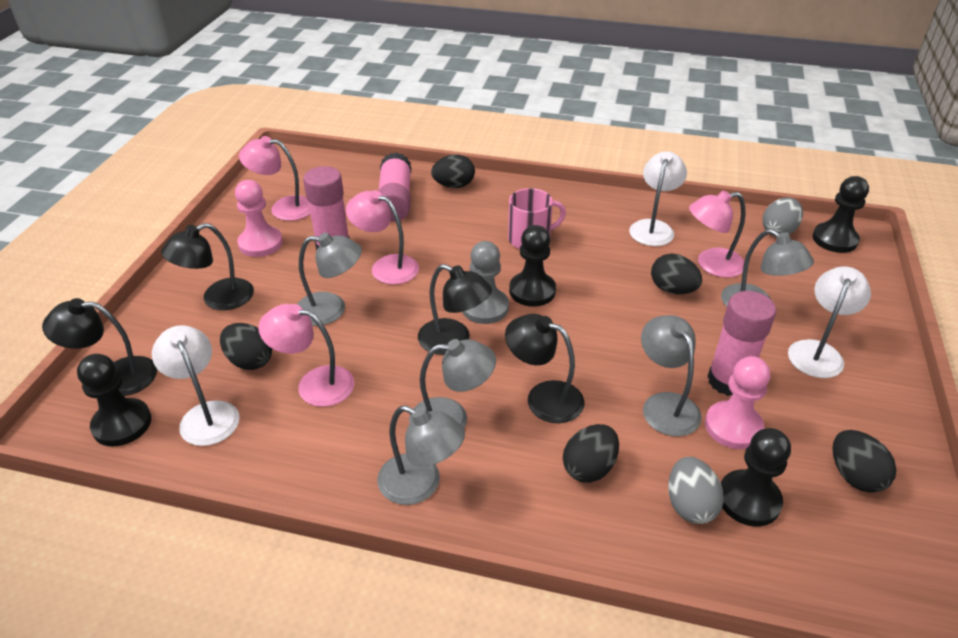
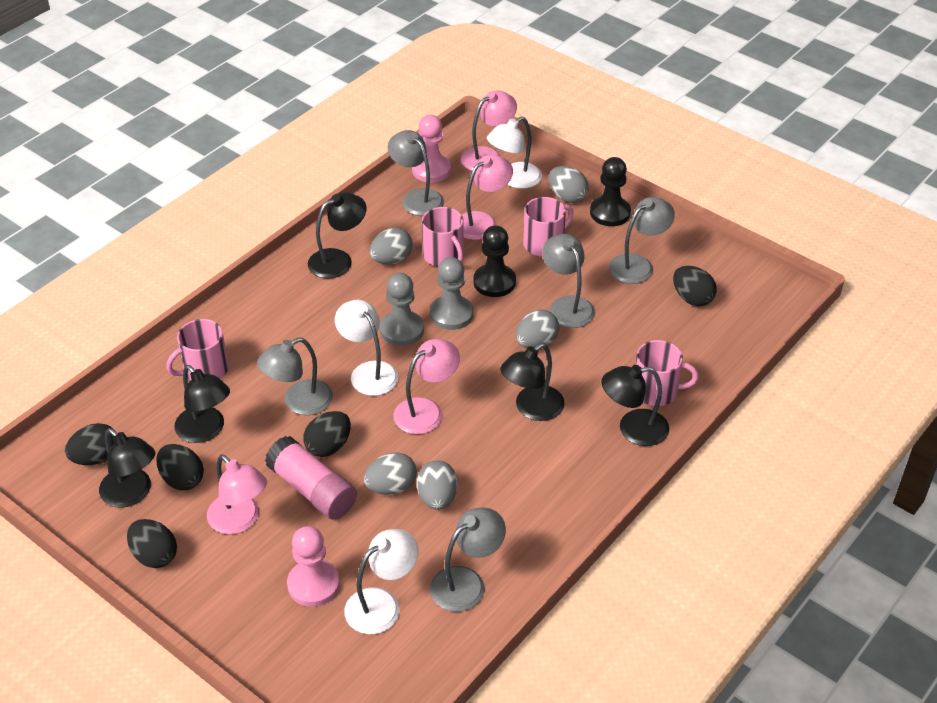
black lamp: 4 -> 5
black pawn: 4 -> 2
grey egg: 2 -> 5
grey pawn: 1 -> 2
pink glue stick: 3 -> 1
pink mug: 1 -> 4

